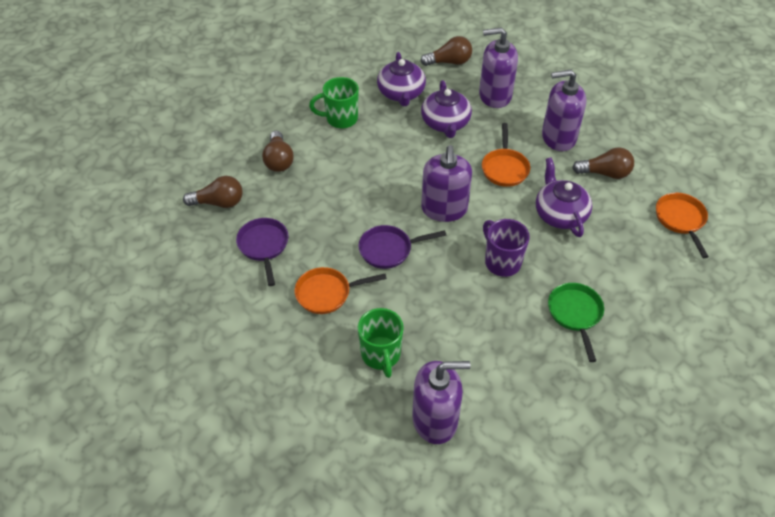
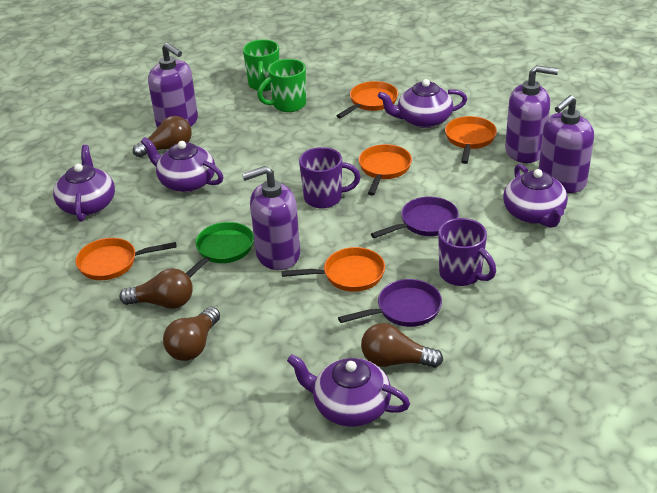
orange pan: 3 -> 5
purple mug: 1 -> 2
purple teapot: 3 -> 5

